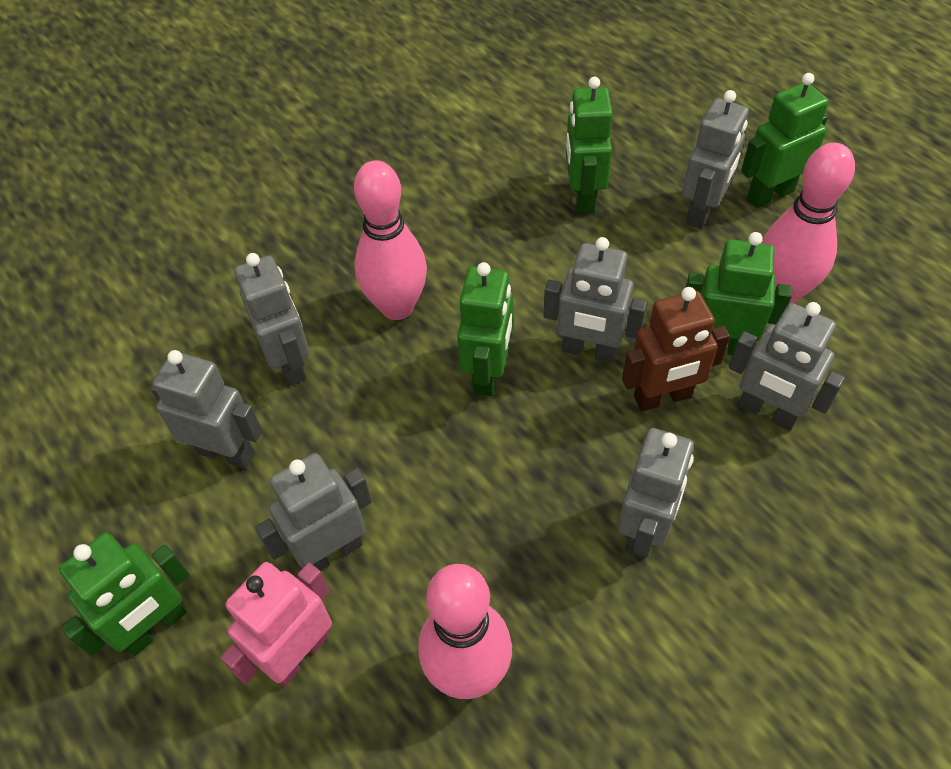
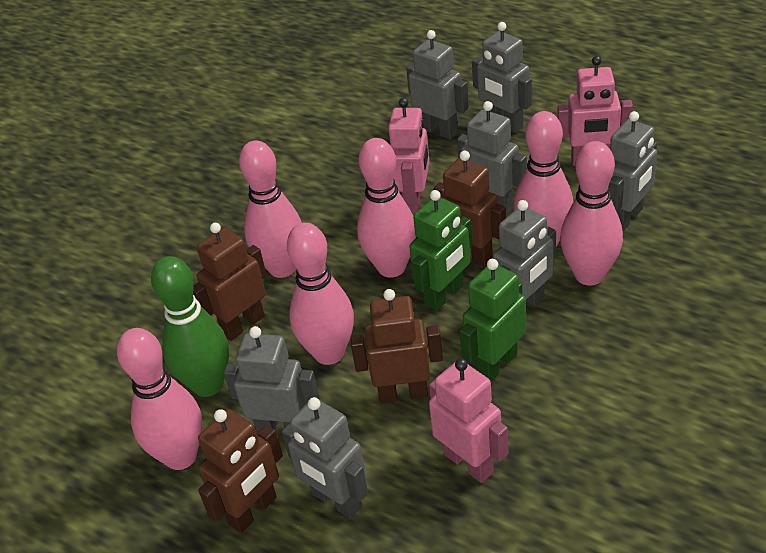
brown robot: 1 -> 4
green bowling pin: 0 -> 1
green robot: 5 -> 2
pink bowling pin: 3 -> 6
pink robot: 1 -> 3

